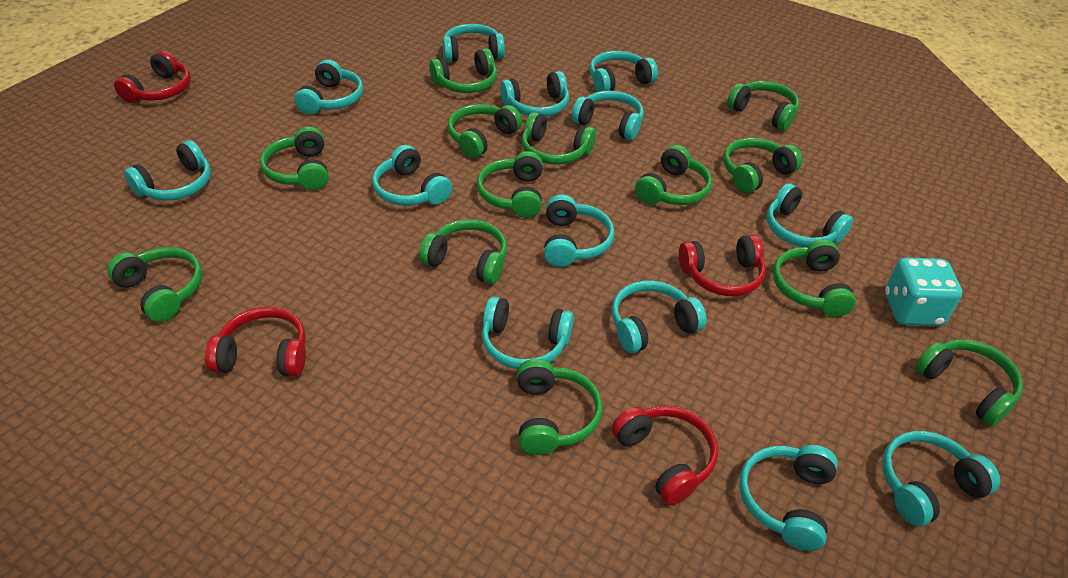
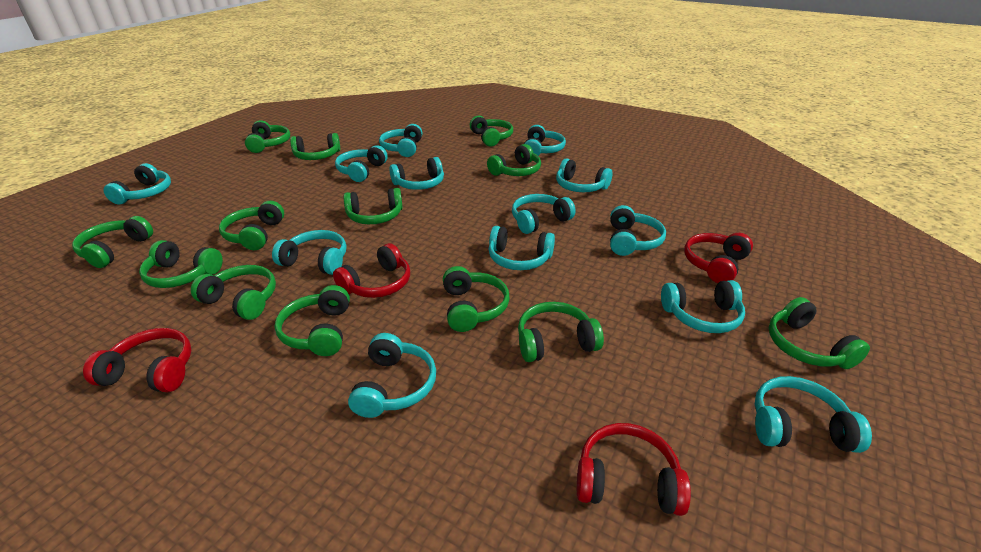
turquoise dice: 1 -> 0

